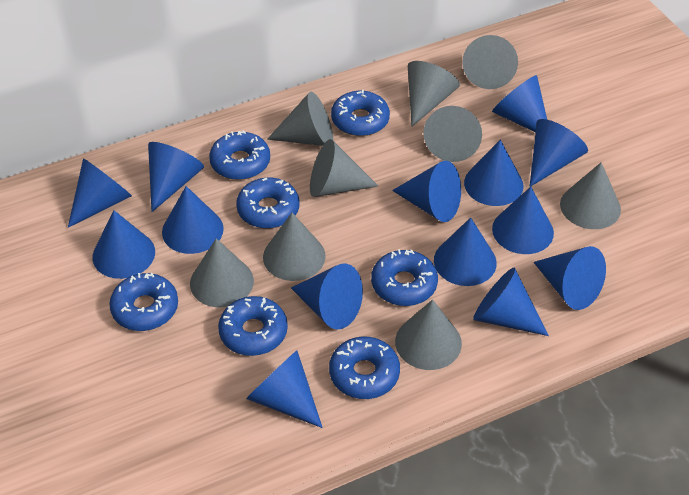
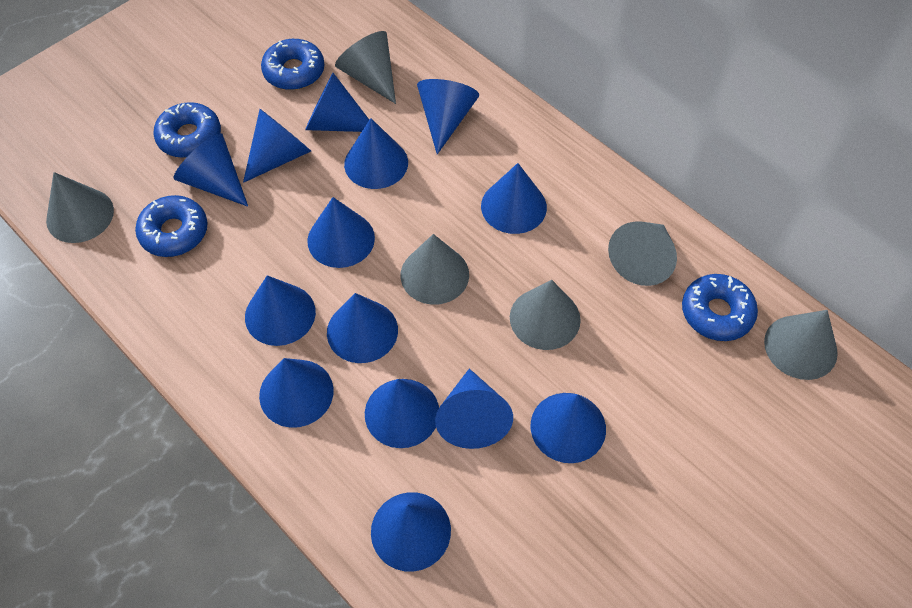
blue donut: 7 -> 4
grey cone: 9 -> 6

